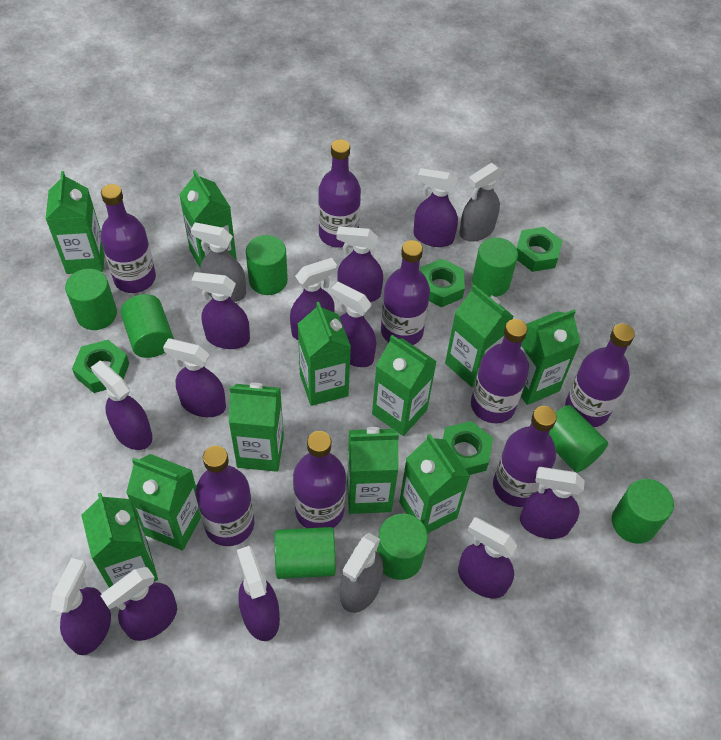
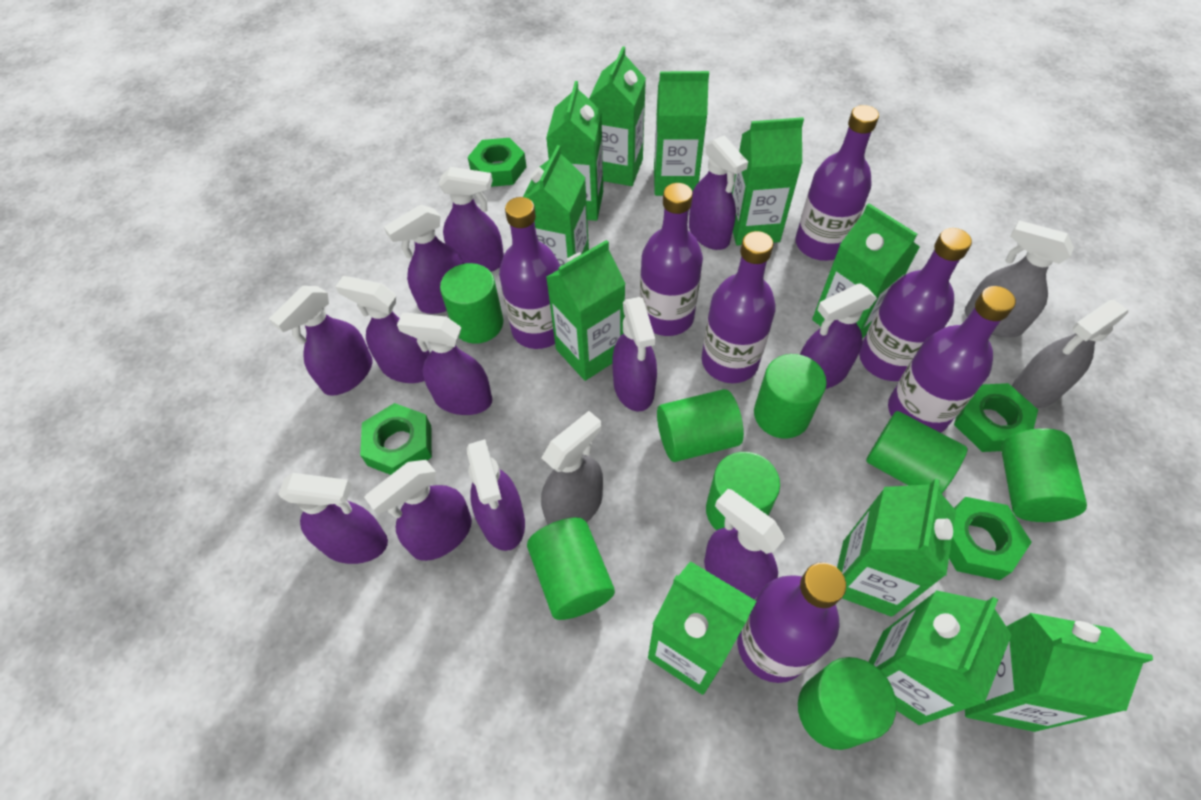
purple bottle: 8 -> 7

